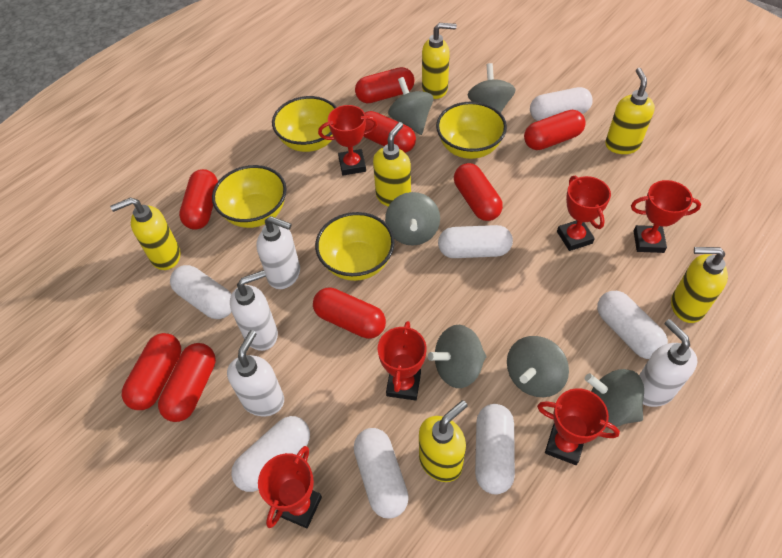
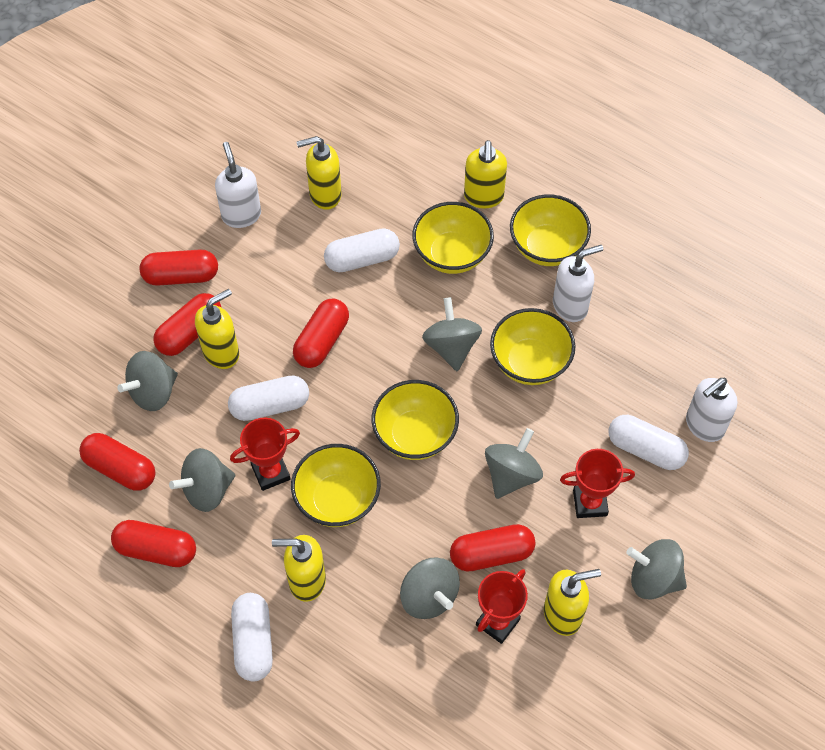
red capsule: 8 -> 6
red trophy: 6 -> 3
white capsule: 7 -> 4
white soap dispenser: 4 -> 3
yellow bowl: 4 -> 5
yellow soap dispenser: 6 -> 5

